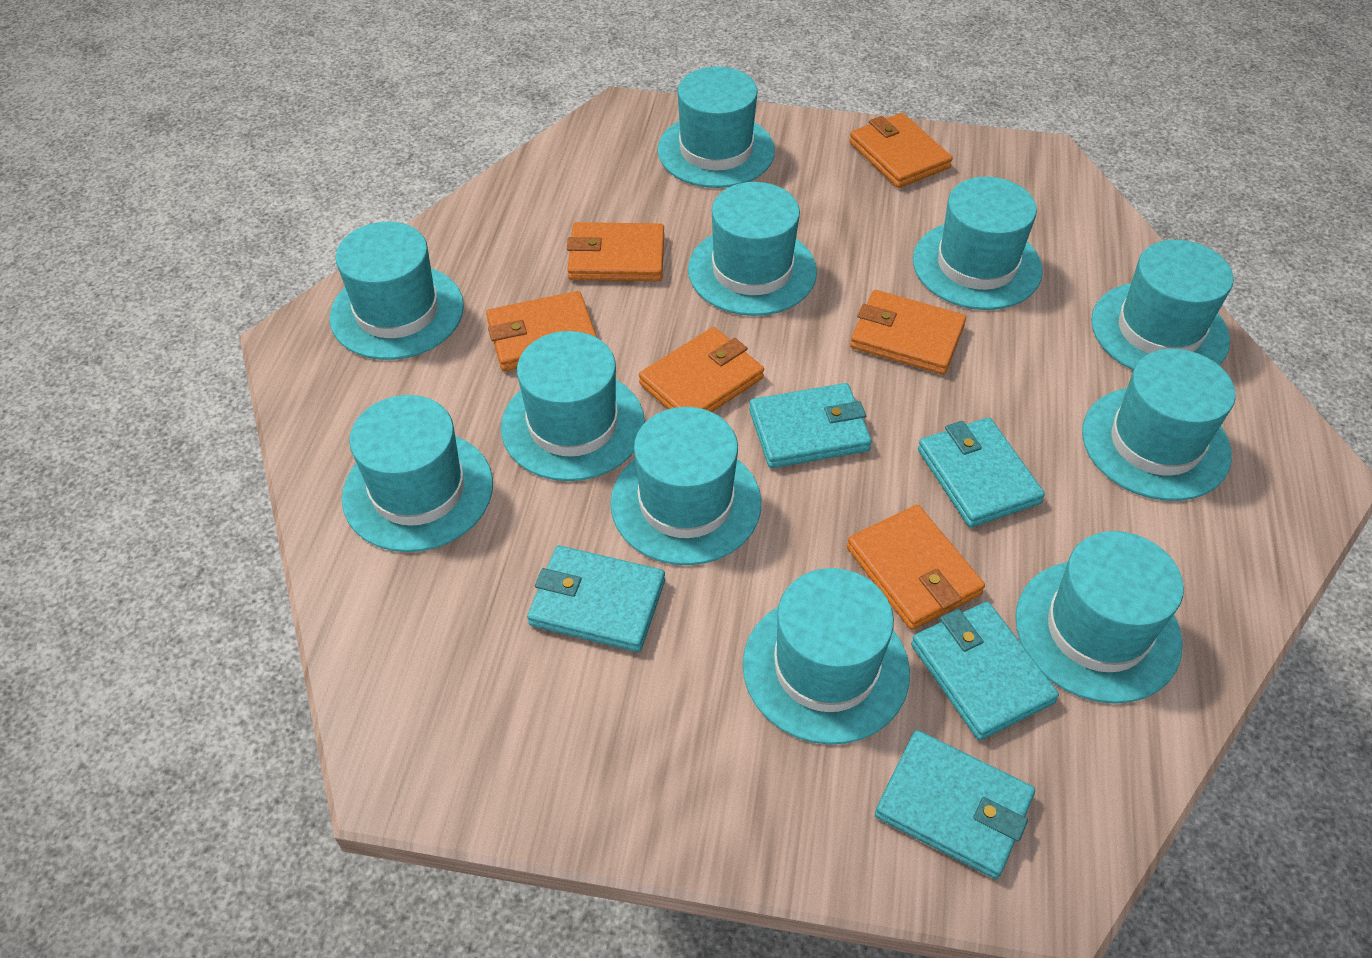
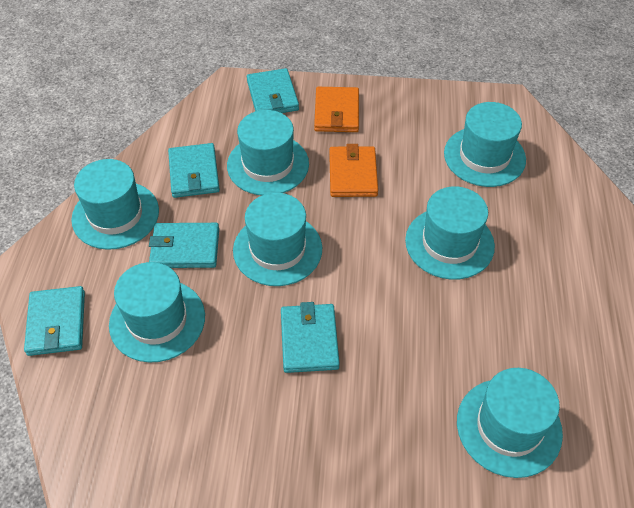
orange wallet: 6 -> 2
turquoise hat: 11 -> 7

